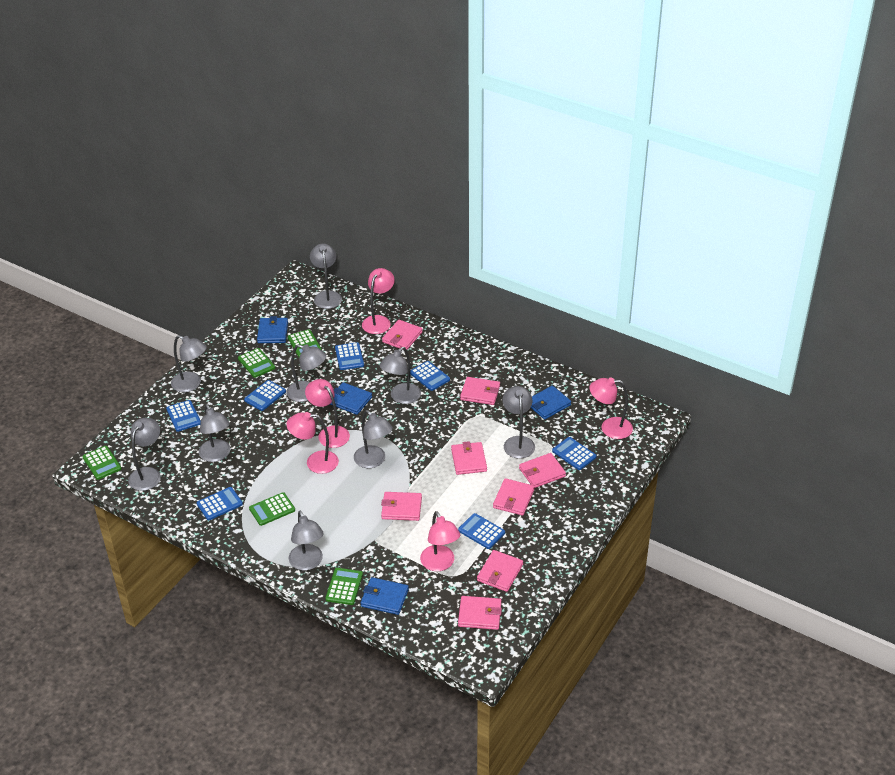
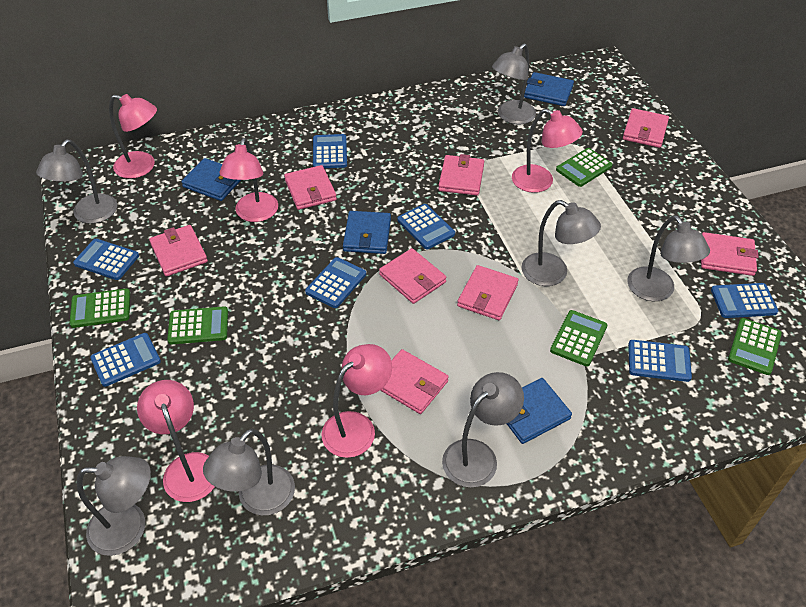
grey lamp: 9 -> 7

